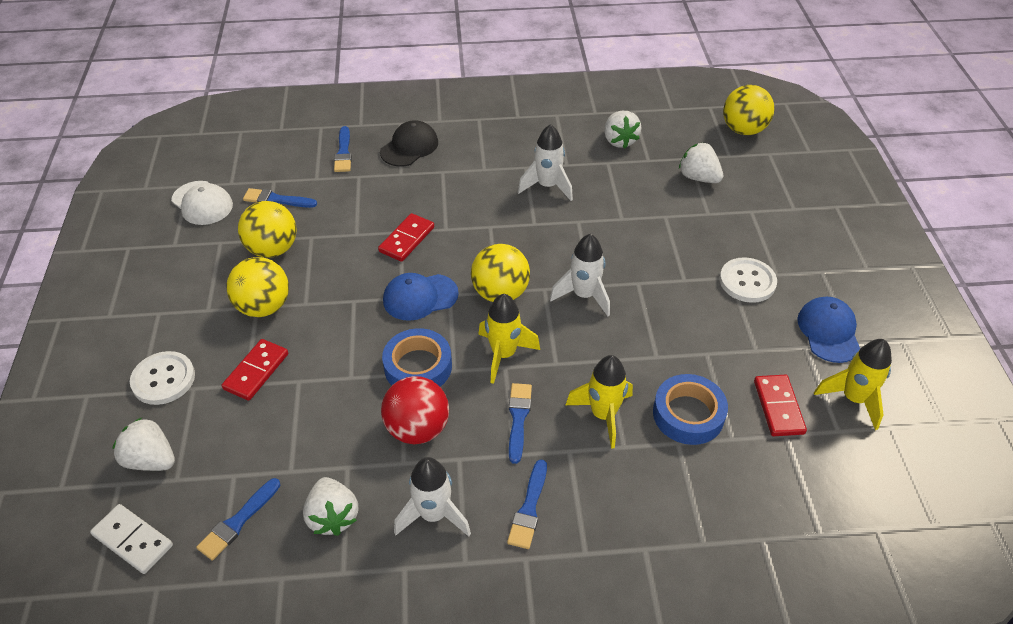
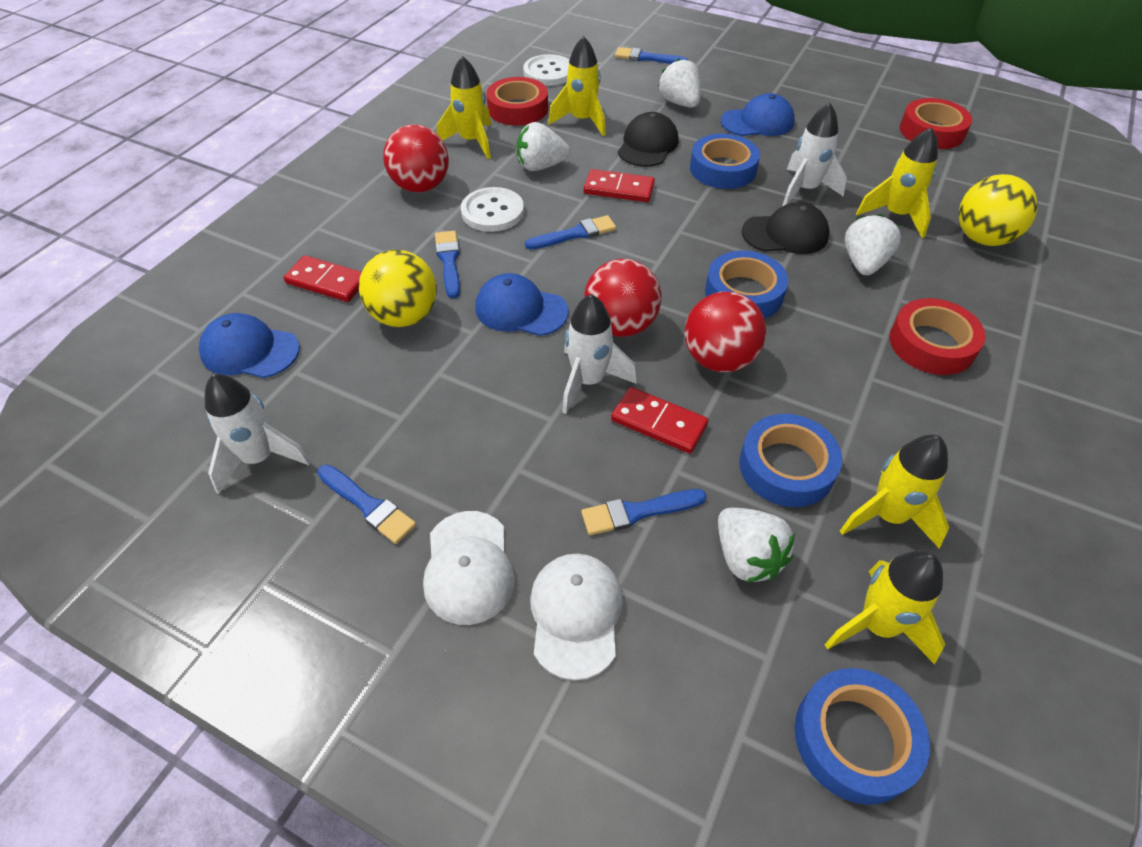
black cap: 1 -> 2
blue cap: 2 -> 3
blue tape: 2 -> 4
red ball: 1 -> 3
red tape: 0 -> 3
white cap: 1 -> 2
white domino: 1 -> 0
yellow ball: 4 -> 2
yellow rocket: 3 -> 5

